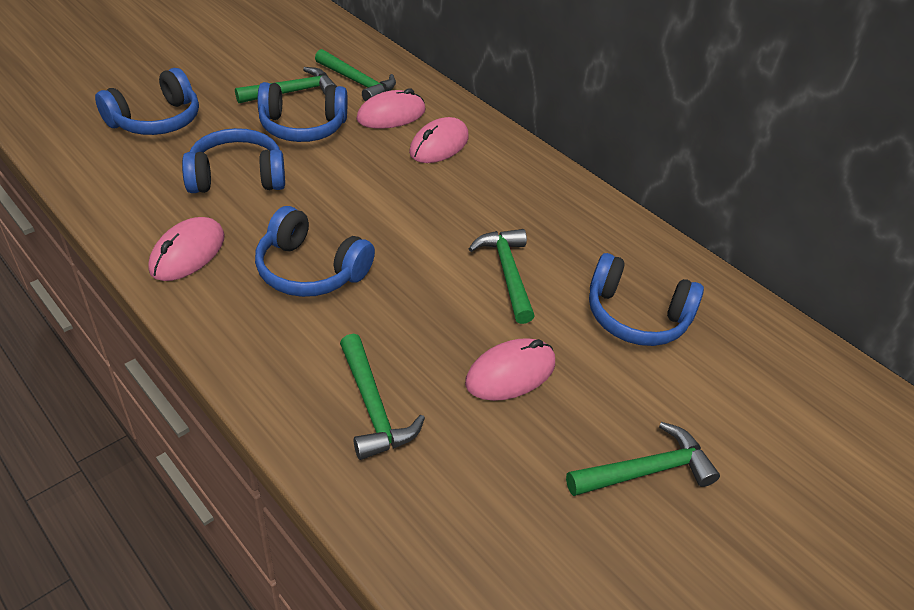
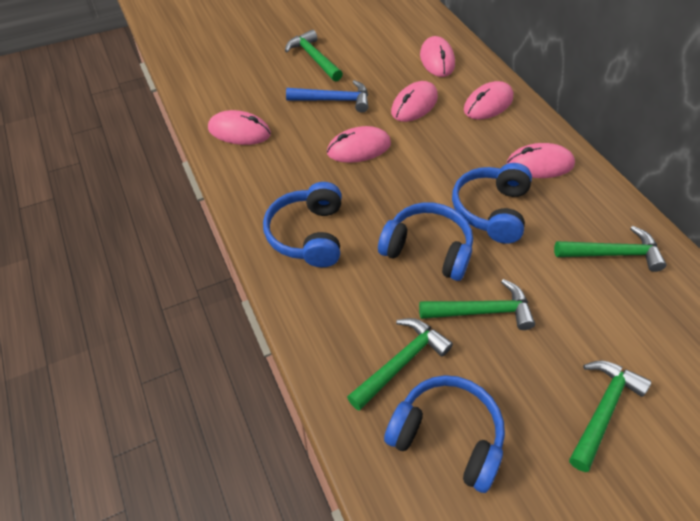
blue hammer: 0 -> 1
blue headphones: 5 -> 4
pink mouse: 4 -> 6

